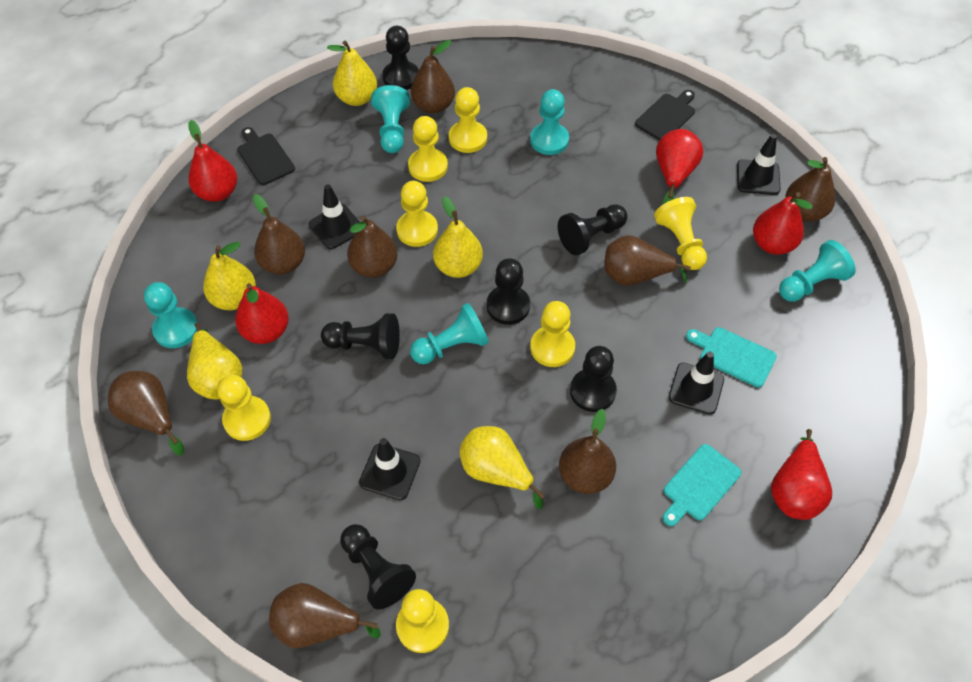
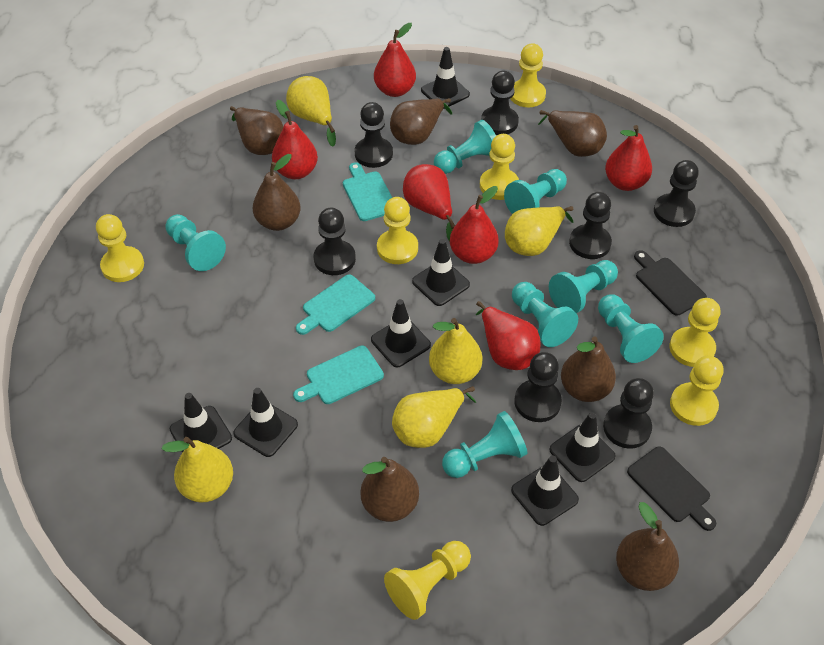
black pawn: 6 -> 7
black traffic cone: 4 -> 7
brown pear: 8 -> 7
red pear: 5 -> 6
turquoise cutting board: 2 -> 3
turquoise pawn: 5 -> 7

